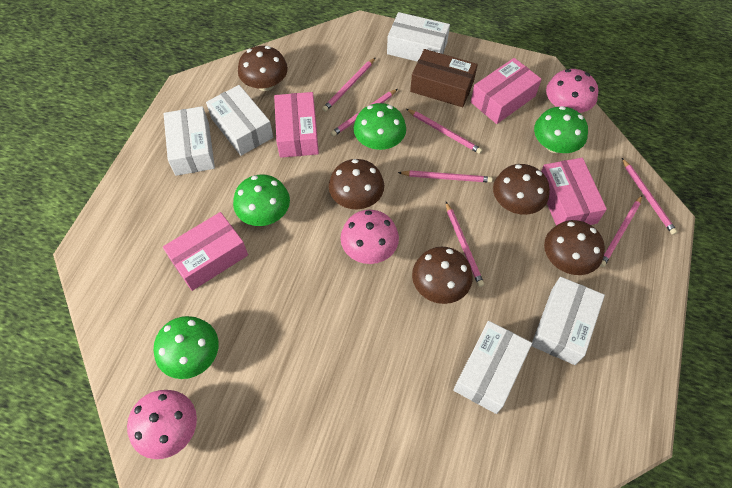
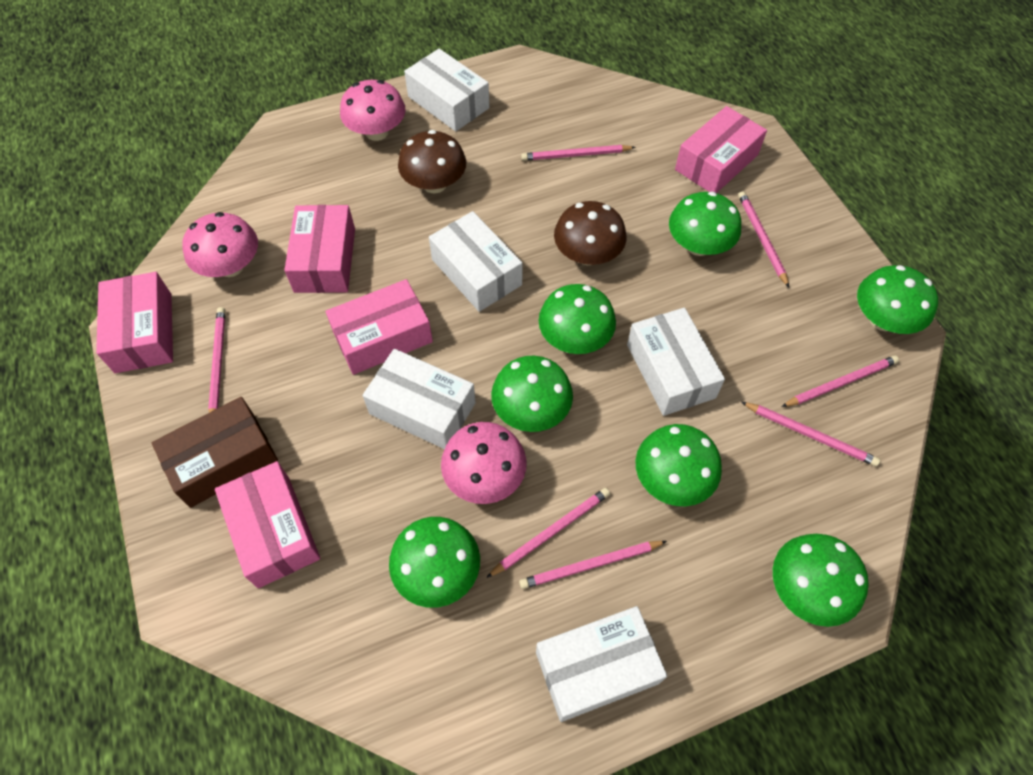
brown mushroom: 5 -> 2
green mushroom: 4 -> 7
pink box: 4 -> 5

